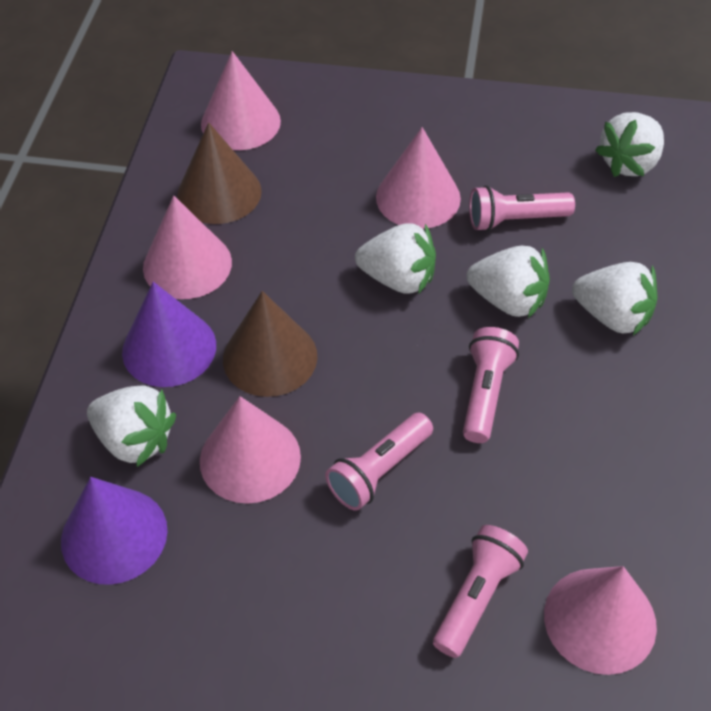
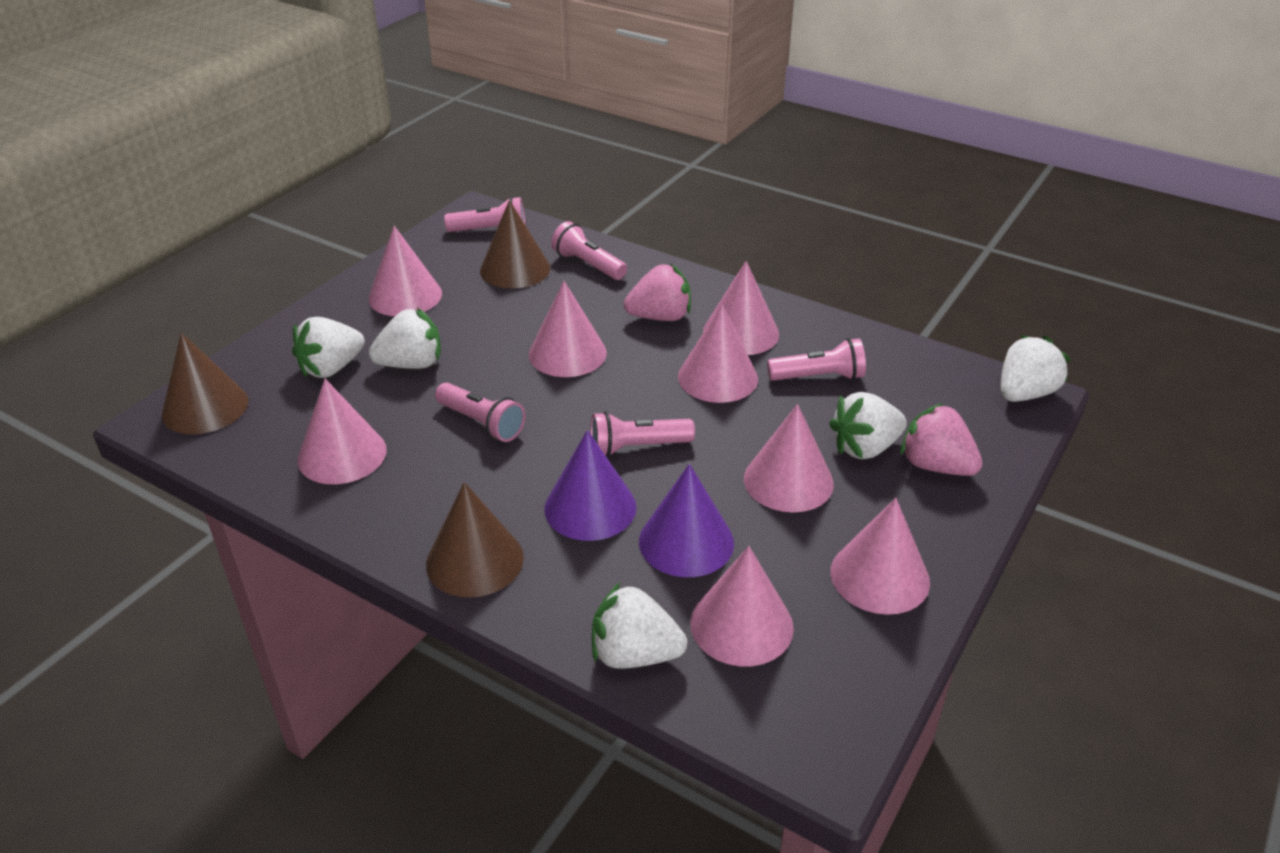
brown cone: 2 -> 3
pink cone: 5 -> 8
pink flashlight: 4 -> 5
pink strawberry: 0 -> 2

